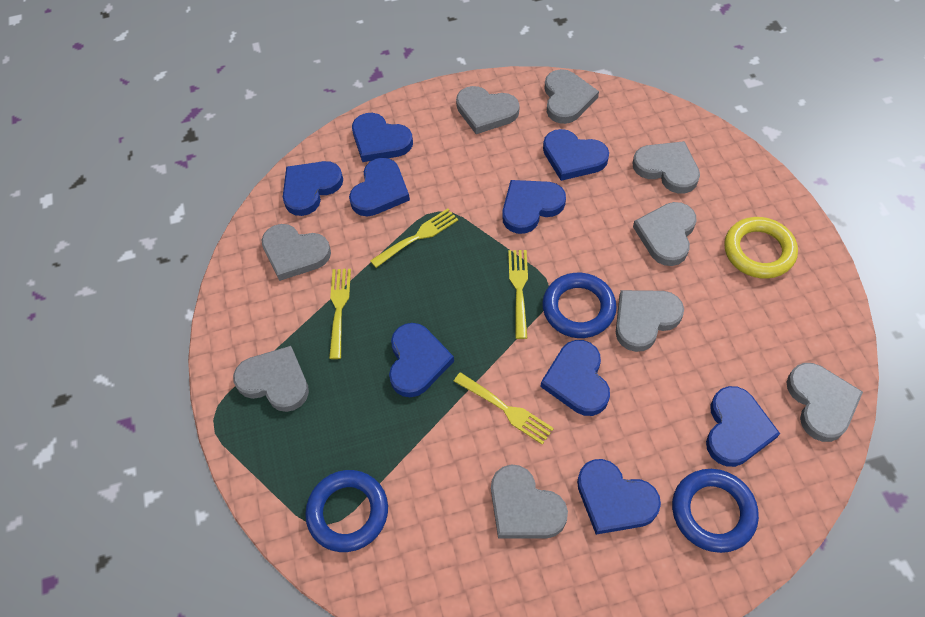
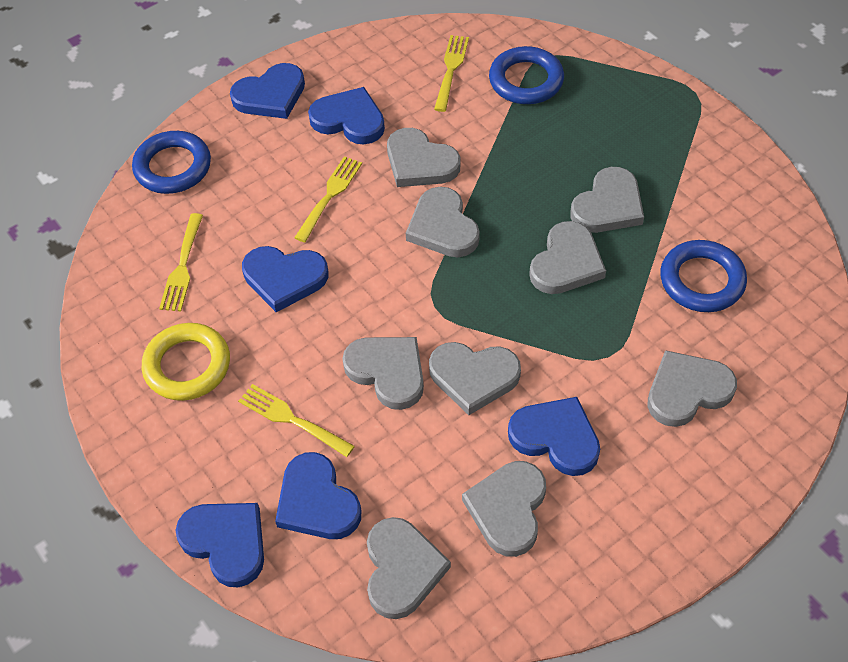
blue heart: 9 -> 6

